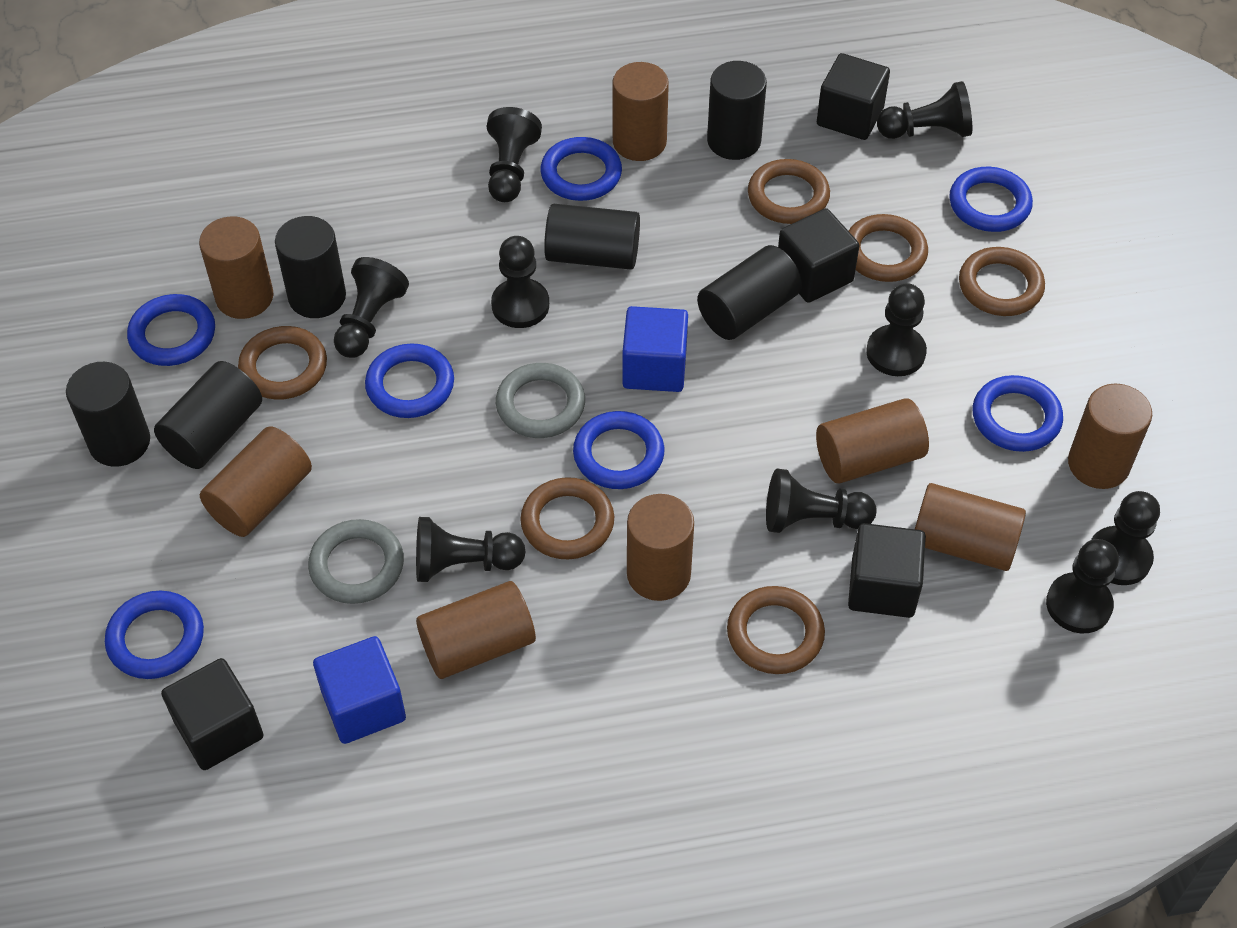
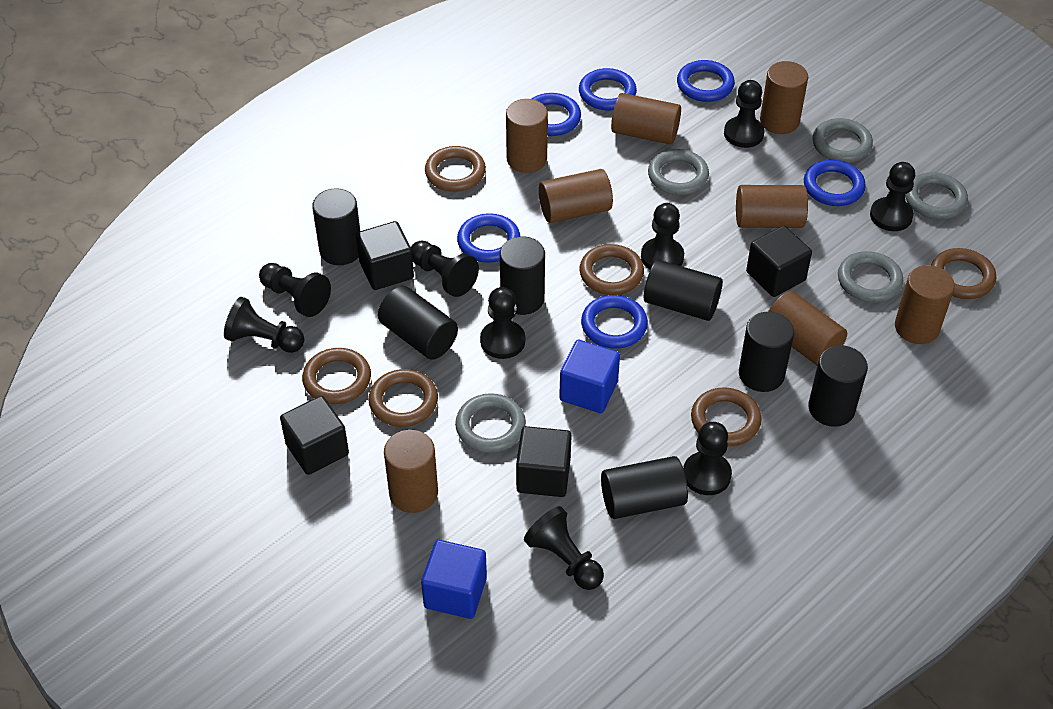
black cylinder: 6 -> 7
blue ring: 7 -> 6
grey ring: 2 -> 5

